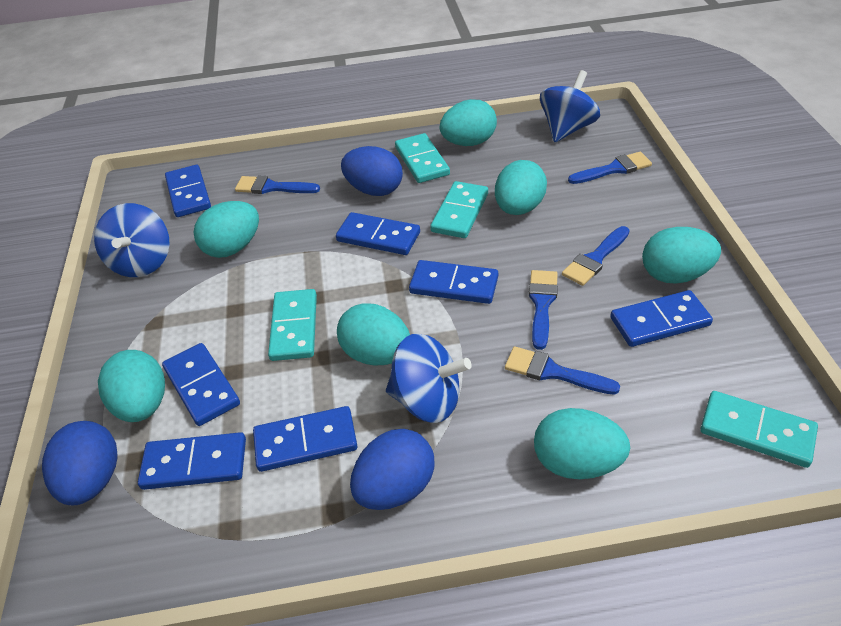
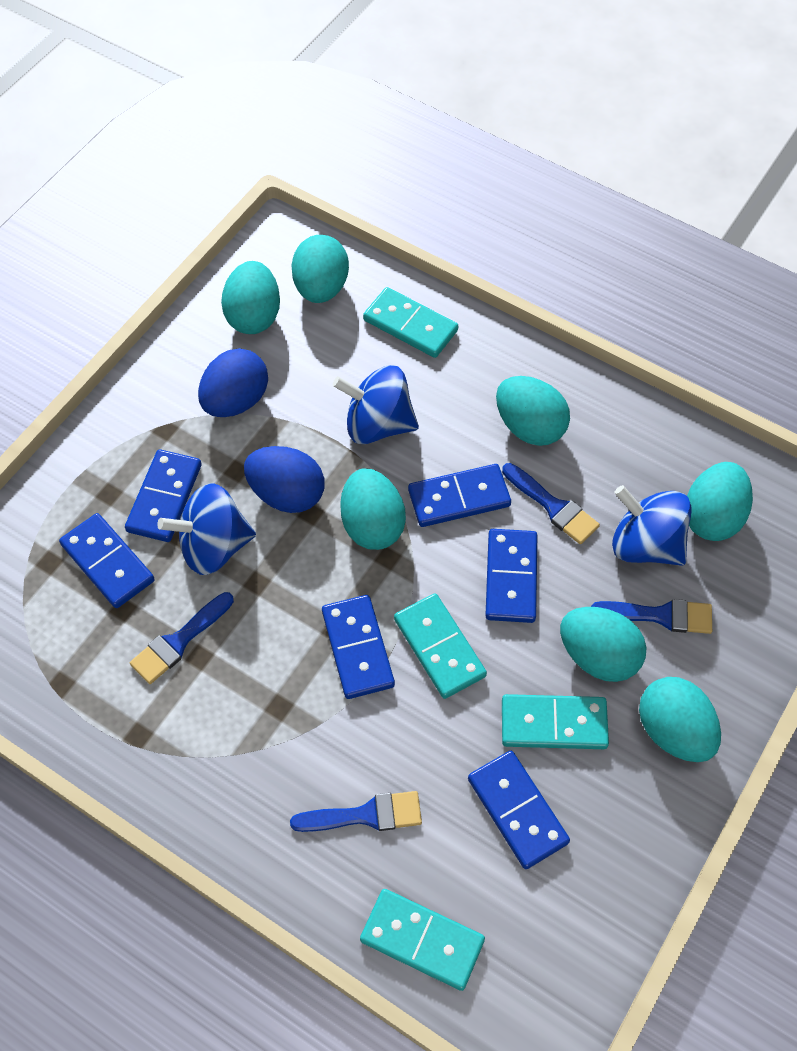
blue brush: 5 -> 4
blue domino: 7 -> 6
blue egg: 3 -> 2

